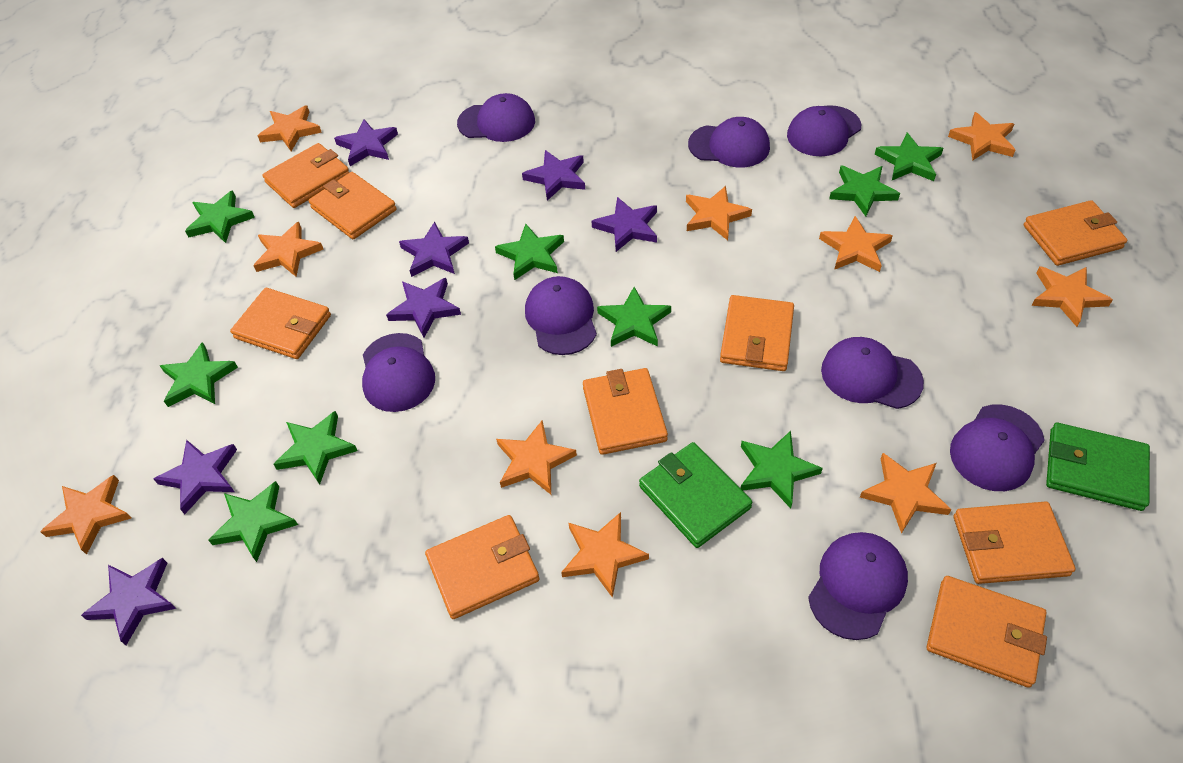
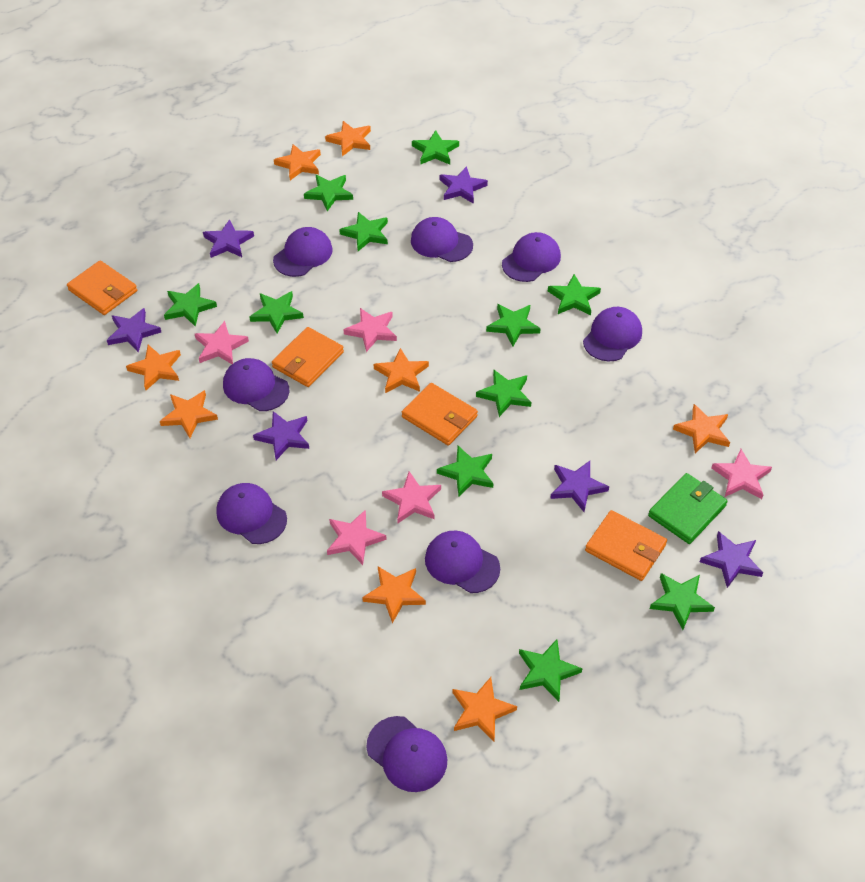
green star: 9 -> 11
green wallet: 2 -> 1
orange star: 10 -> 8
orange wallet: 9 -> 4
pink star: 0 -> 5
purple star: 7 -> 6

